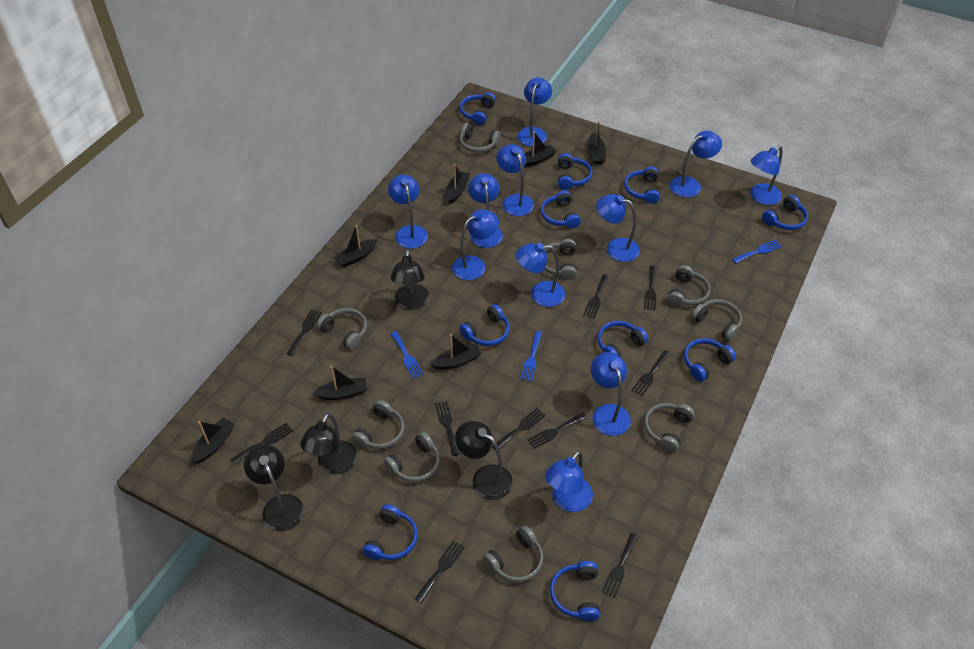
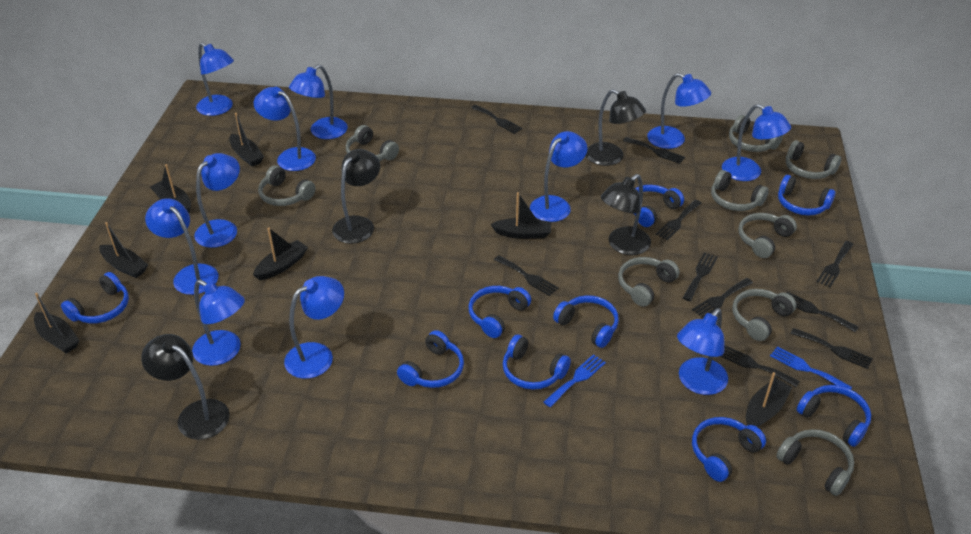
blue fork: 3 -> 2
blue headphones: 10 -> 9

